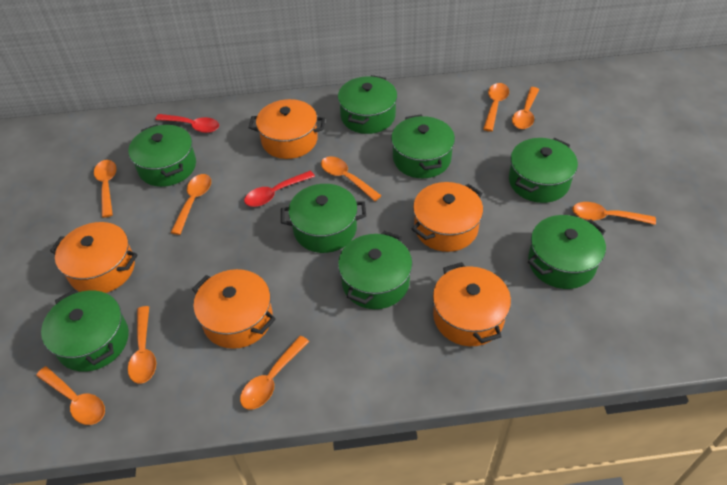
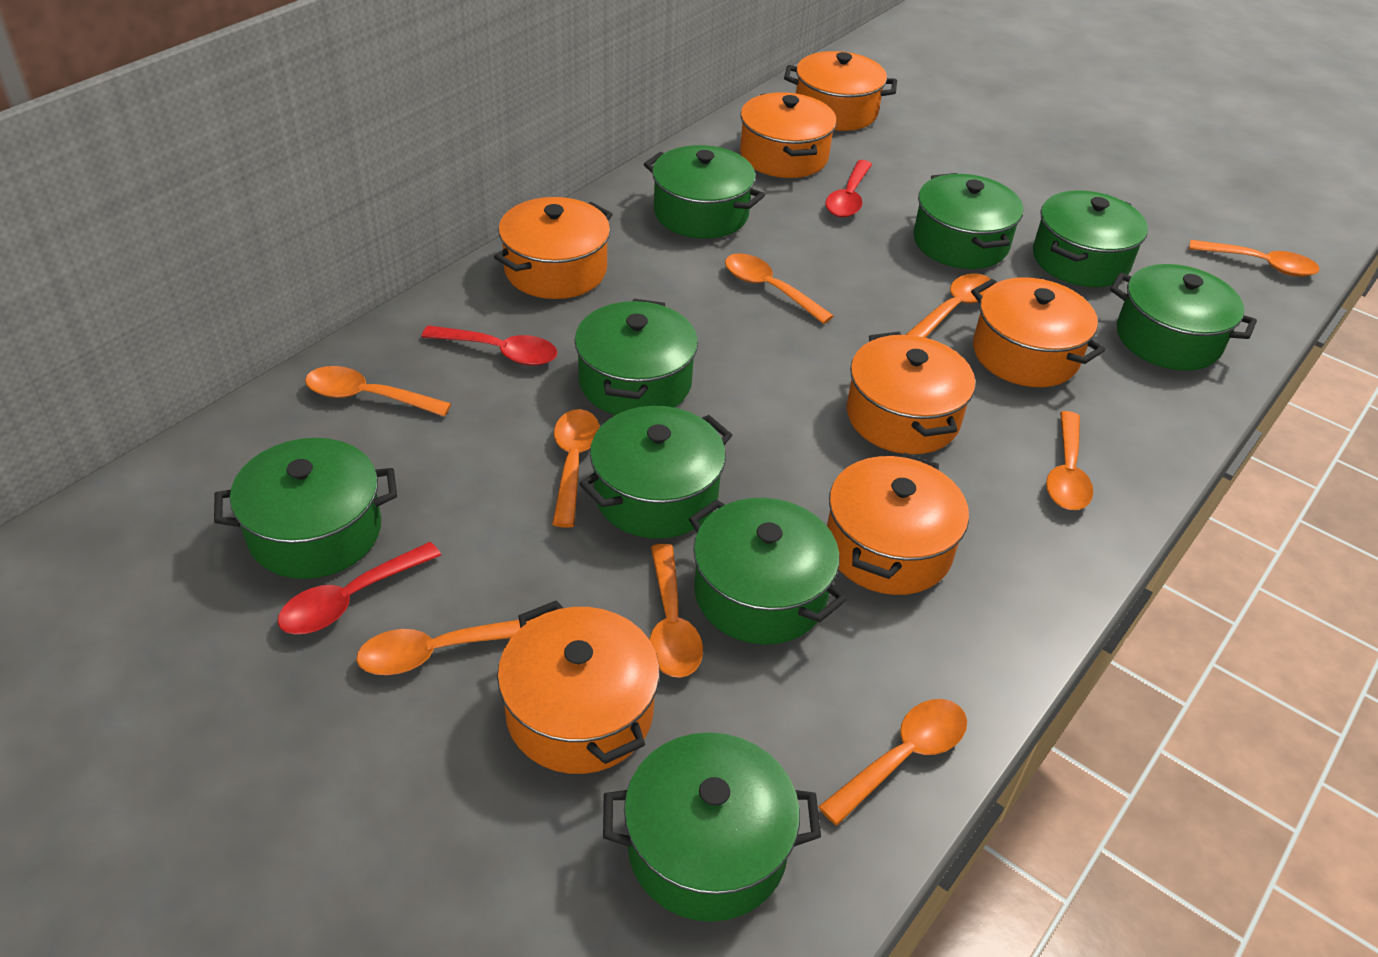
green pot: 8 -> 9
orange pot: 5 -> 7
red spoon: 2 -> 3

